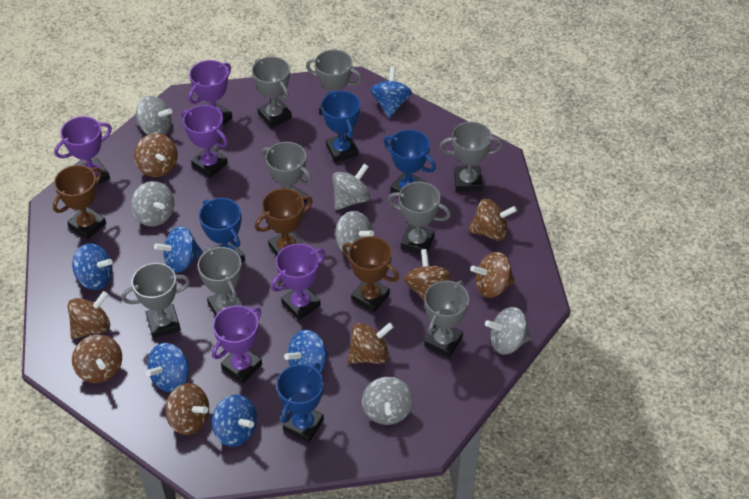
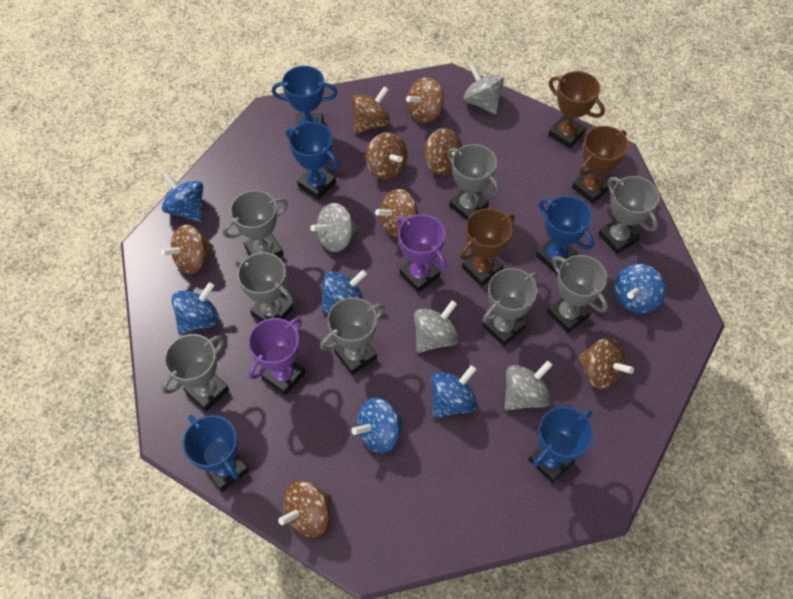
blue trophy: 4 -> 5
grey spinning top: 6 -> 4
purple trophy: 5 -> 2

